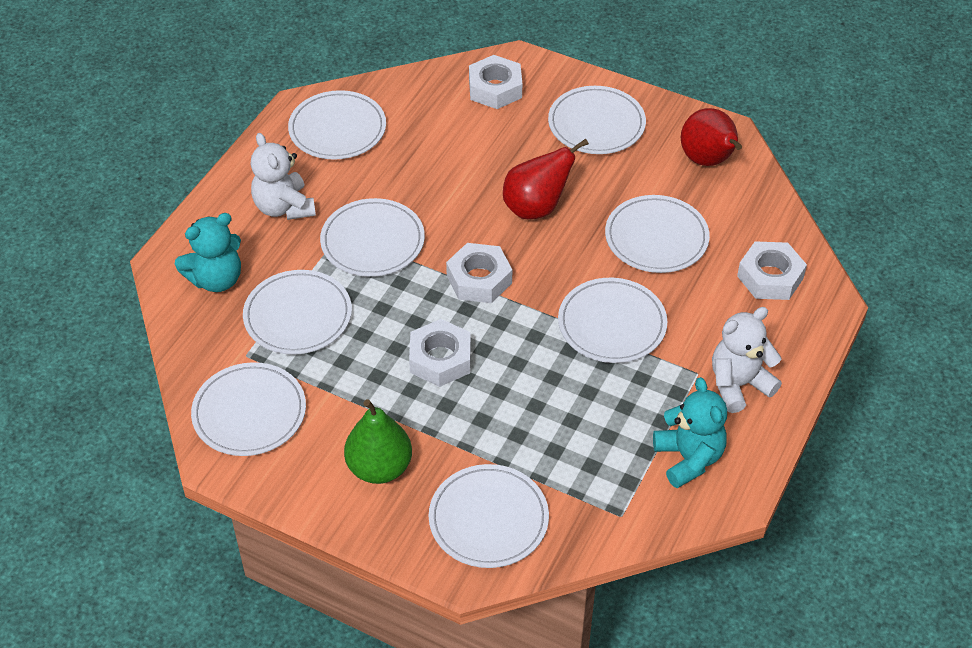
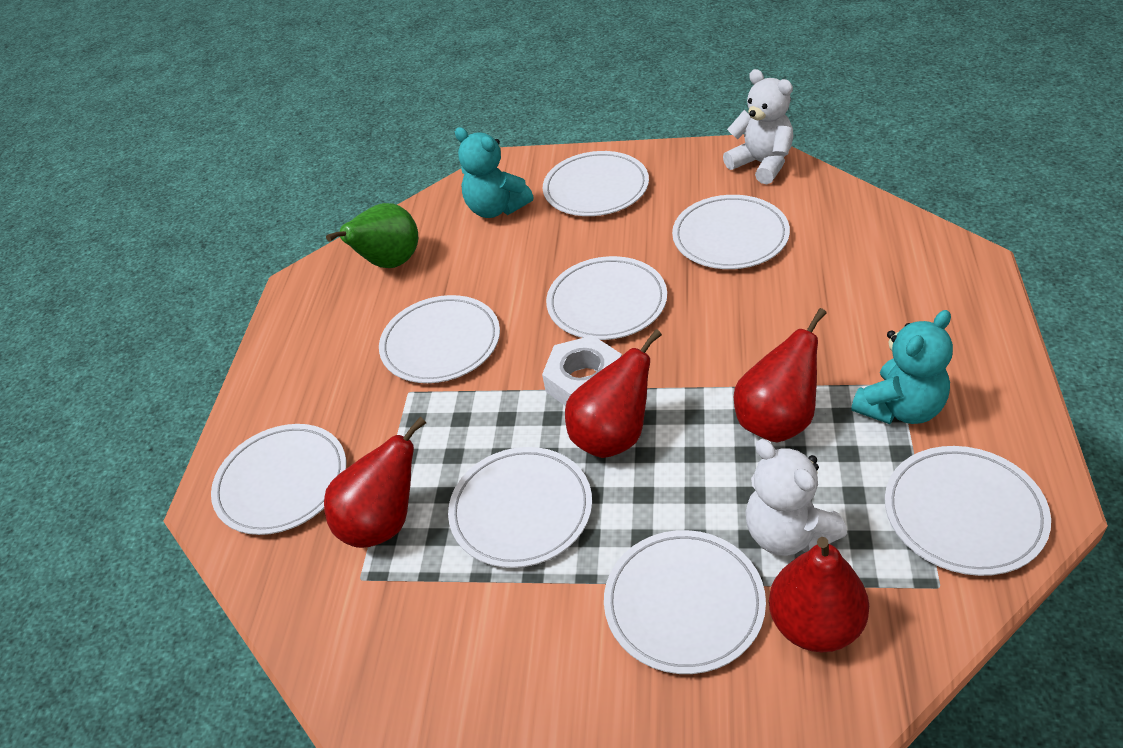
red pear: 2 -> 4
white nut: 4 -> 1

